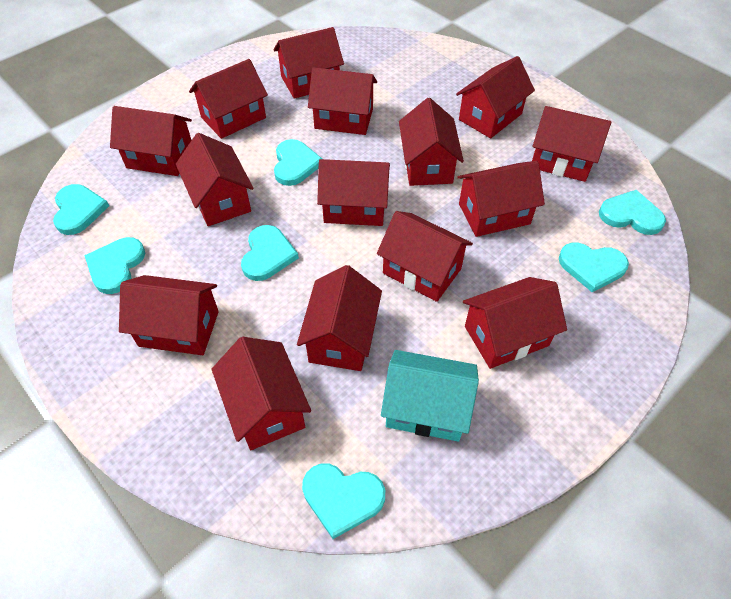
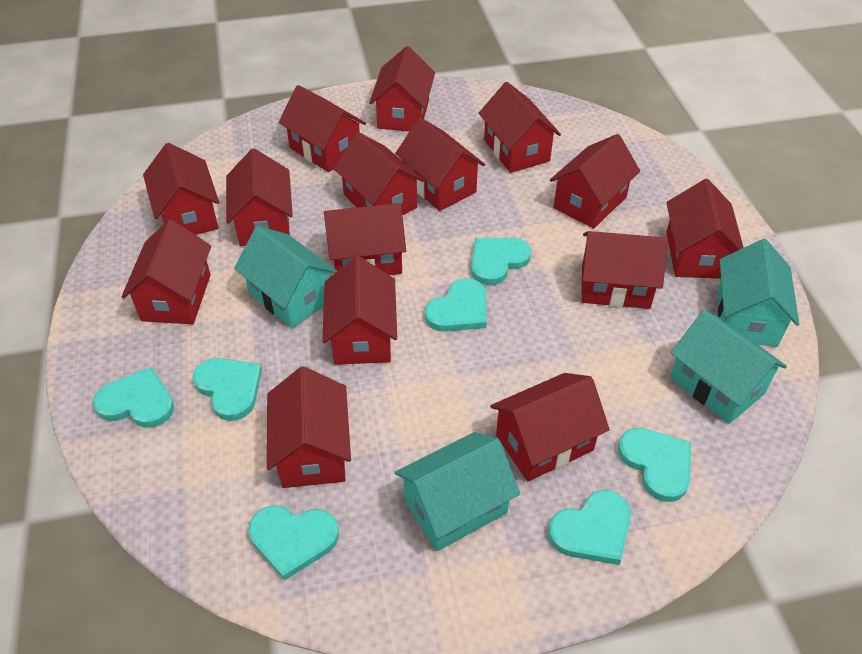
turquoise house: 1 -> 4

